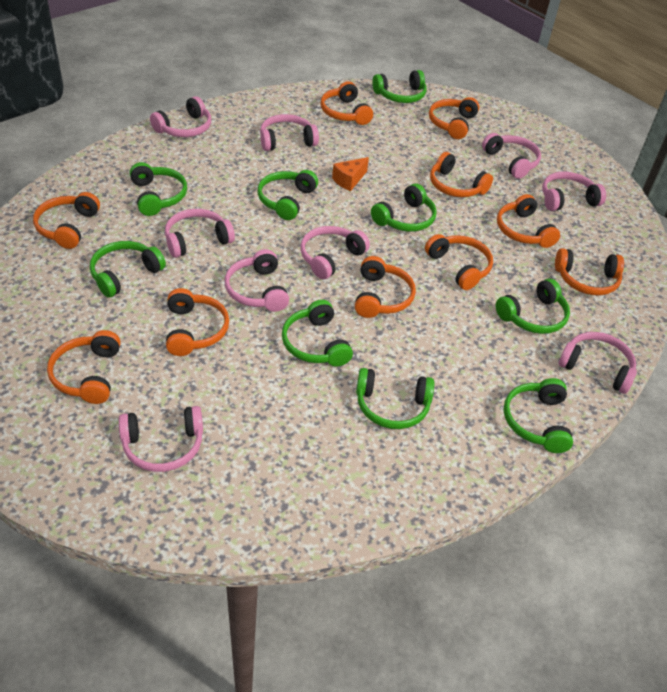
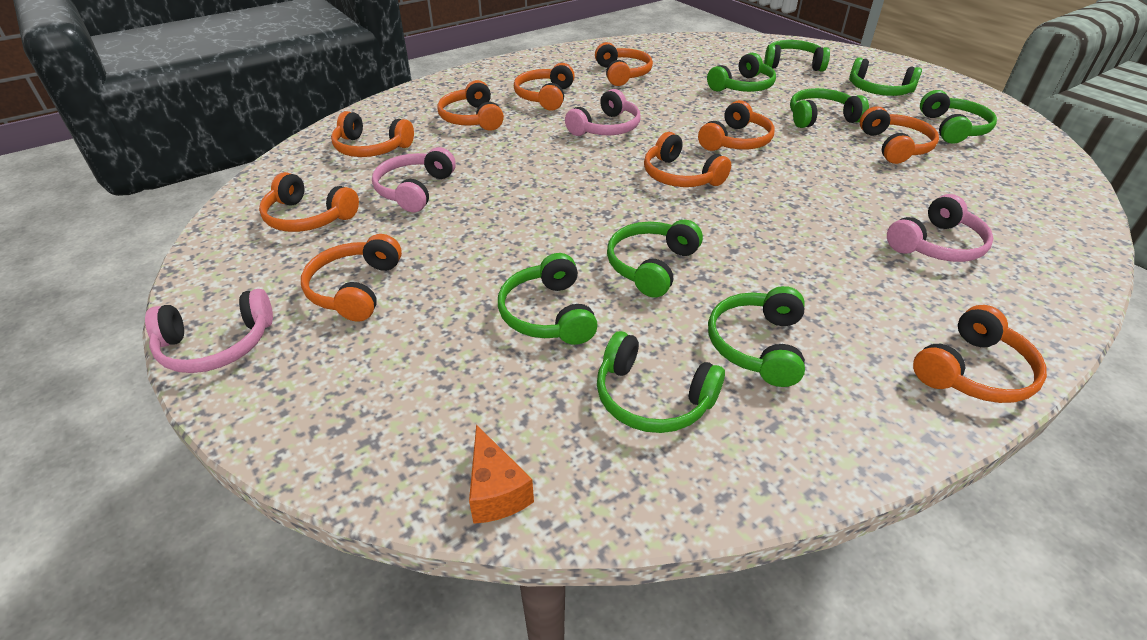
pink headphones: 9 -> 4

